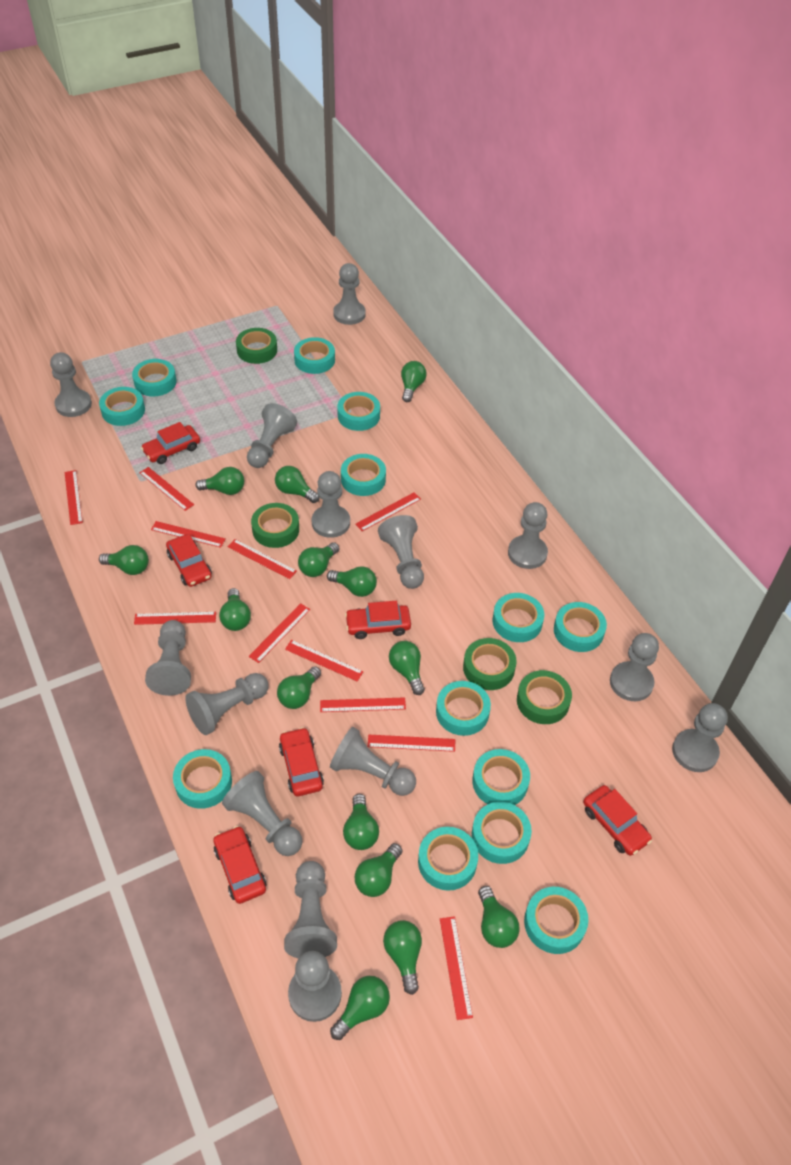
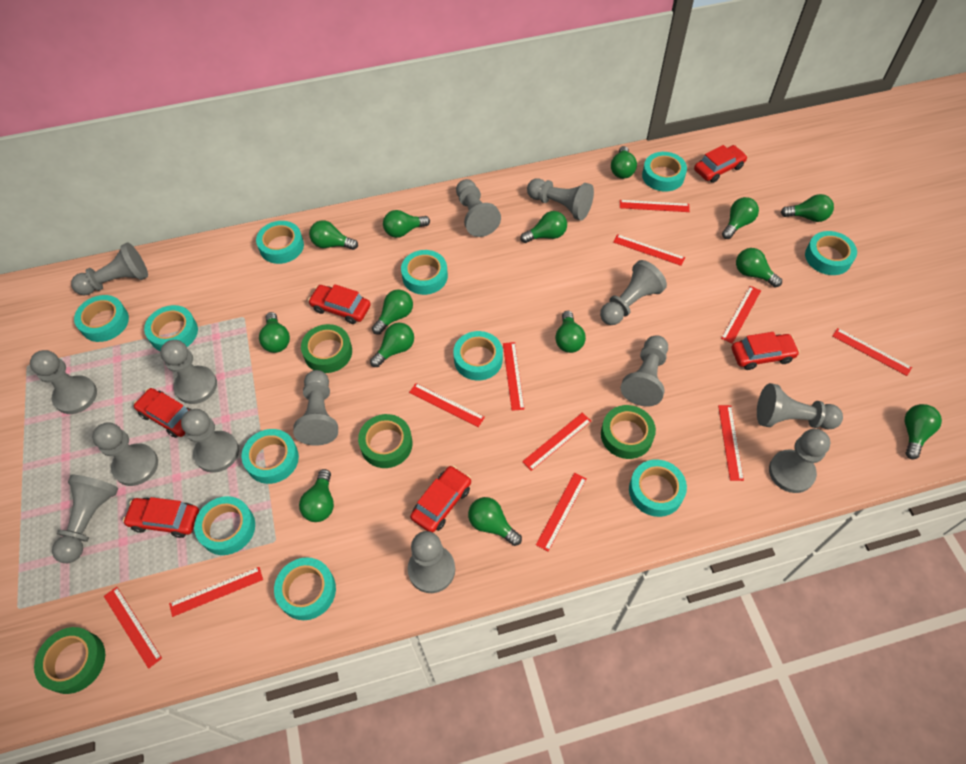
turquoise tape: 13 -> 11

